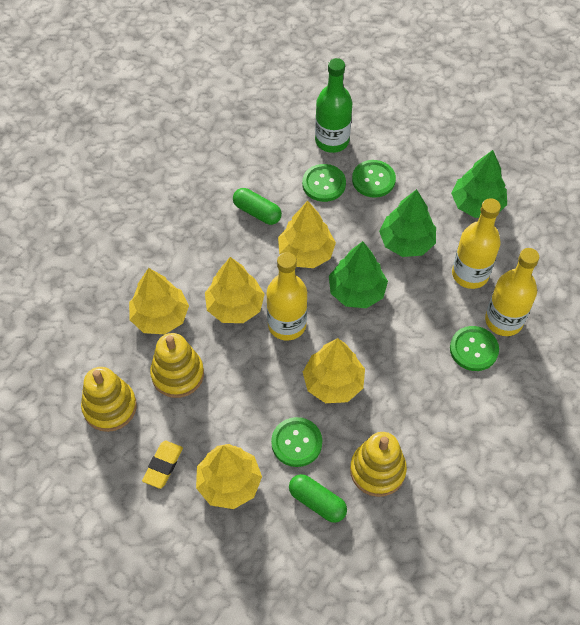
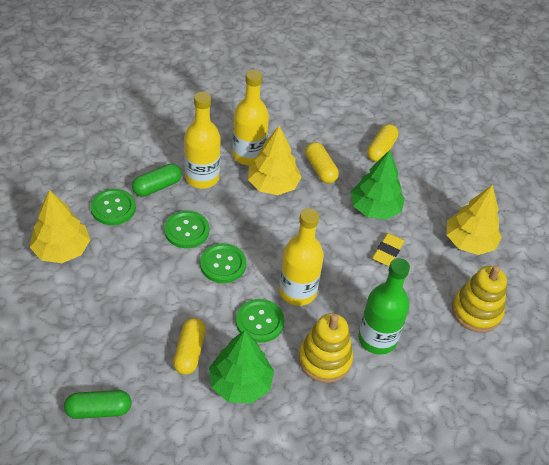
green tree: 3 -> 2
yellow capsule: 0 -> 3
yellow stacking toy: 3 -> 2
yellow tree: 5 -> 3

